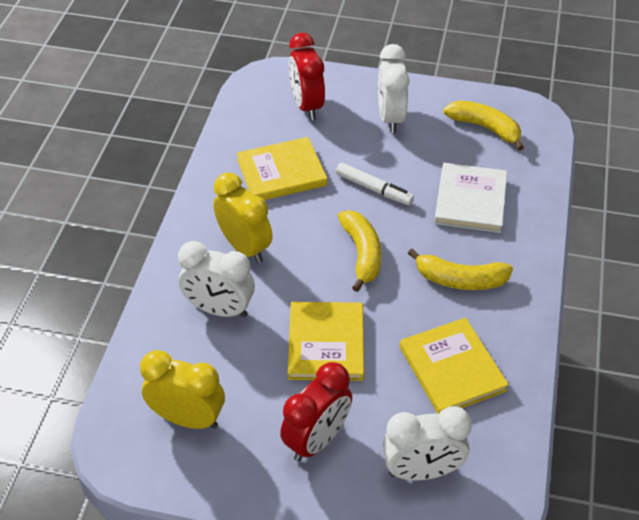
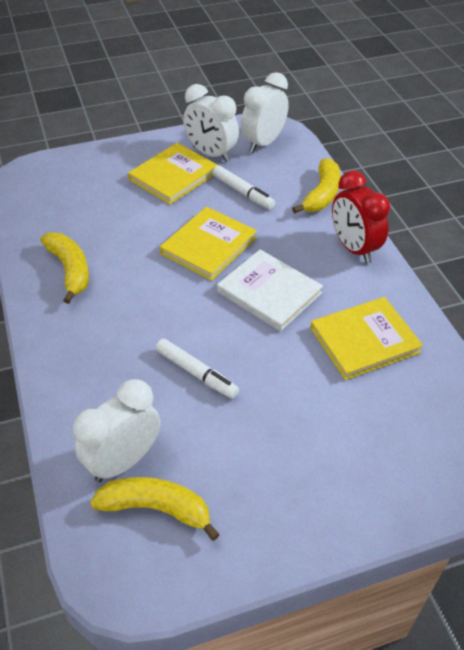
red clock: 2 -> 1
white marker: 1 -> 2
yellow clock: 2 -> 0

